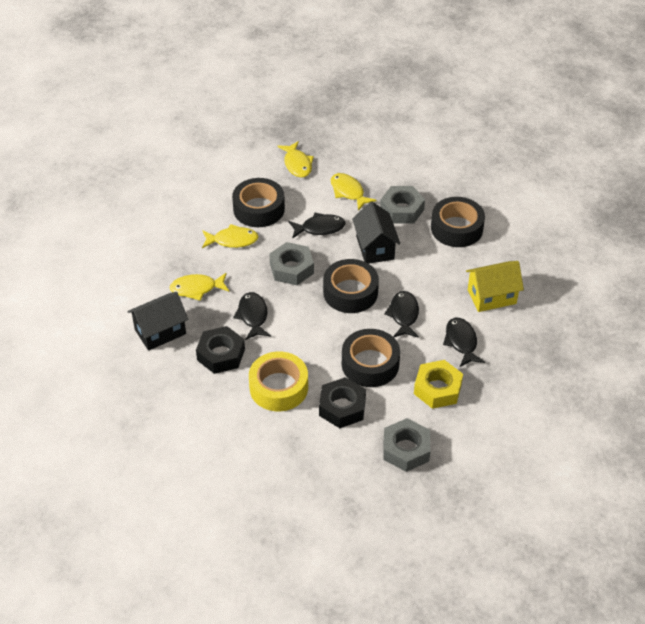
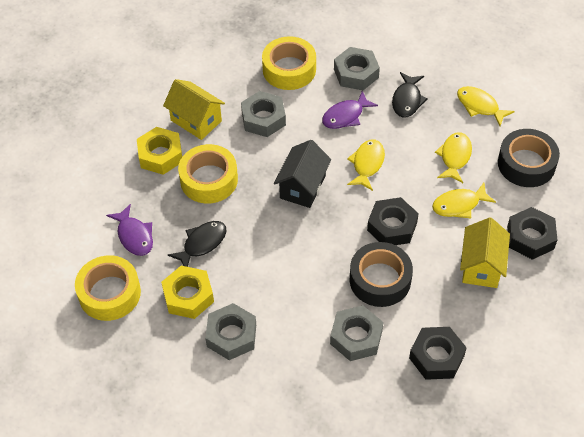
black fish: 4 -> 2
black house: 2 -> 1
black nut: 2 -> 3
black tape: 4 -> 2
grey nut: 3 -> 4
purple fish: 0 -> 2
yellow house: 1 -> 2
yellow nut: 1 -> 2
yellow tape: 1 -> 3

